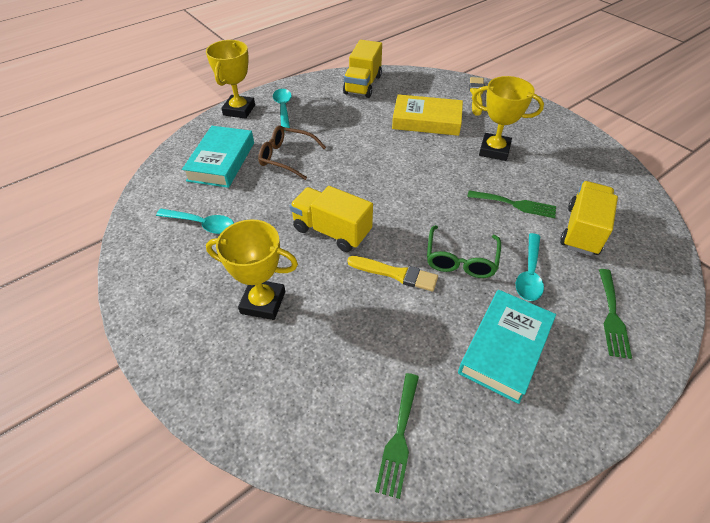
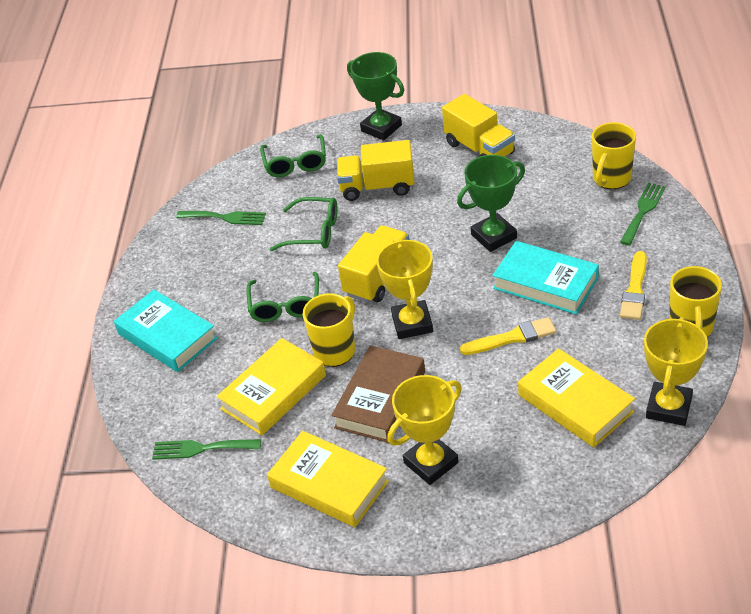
brown book: 0 -> 1
brown glasses: 1 -> 0
green glasses: 1 -> 3
green trophy: 0 -> 2
turquoise spoon: 3 -> 0
yellow book: 1 -> 3
yellow mug: 0 -> 3

